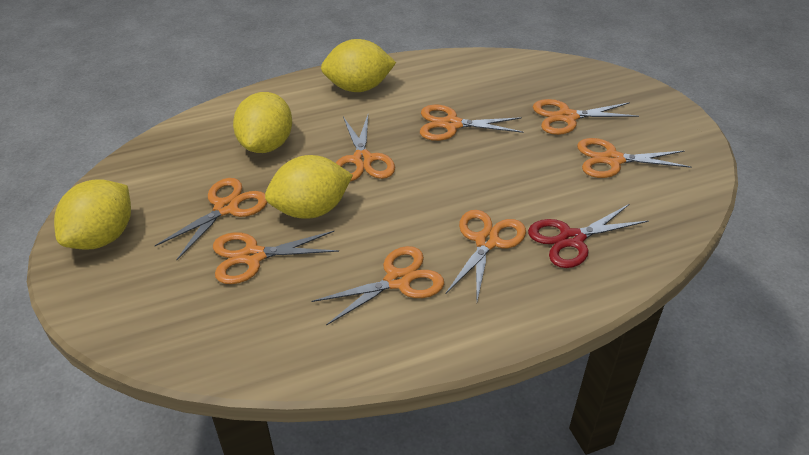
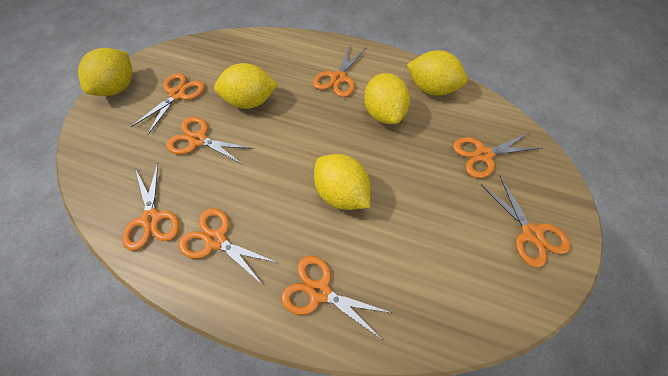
red scissors: 1 -> 0
yellow lemon: 4 -> 5

